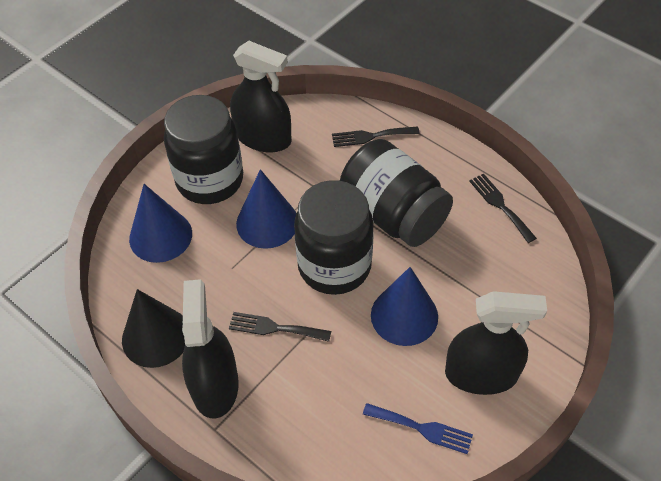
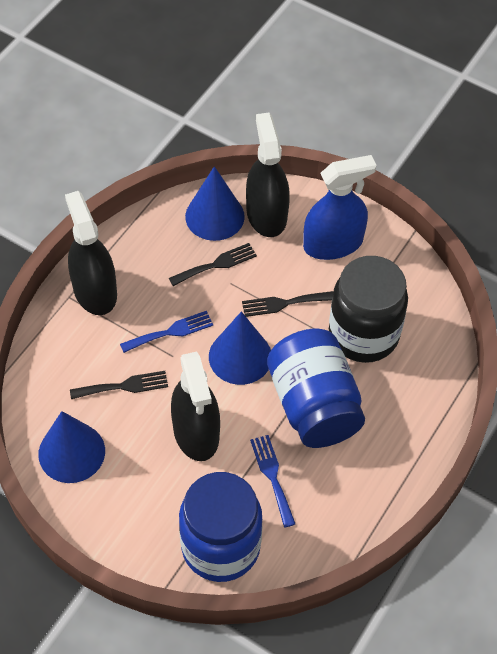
black cone: 1 -> 0
black jar: 3 -> 1
blue fork: 1 -> 2
blue jar: 0 -> 2
blue spray bottle: 0 -> 1

